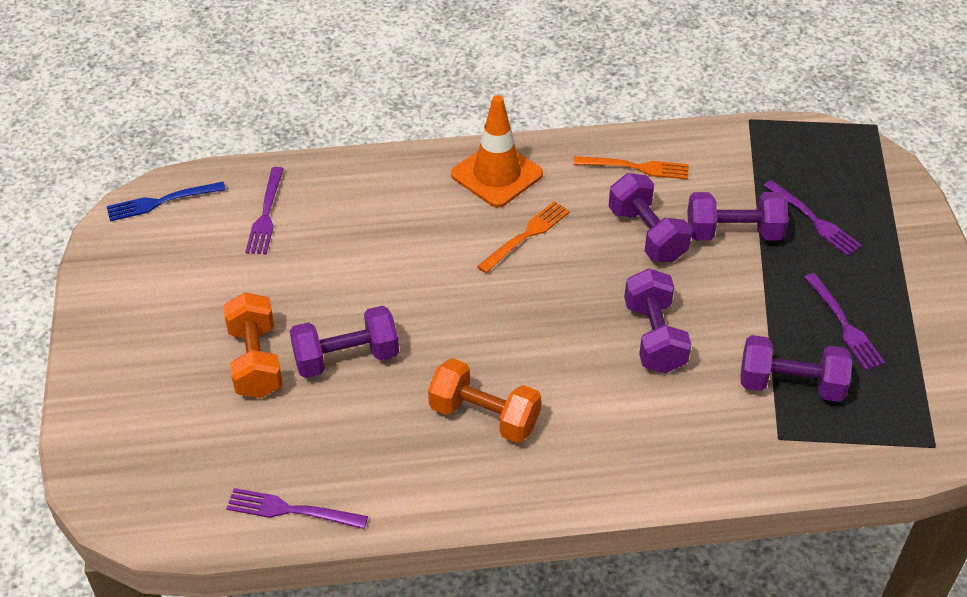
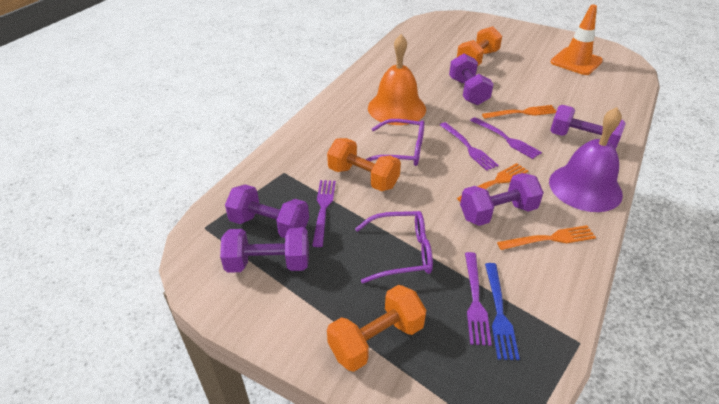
orange bell: 0 -> 1
orange dumbbell: 2 -> 3
orange fork: 2 -> 3
purple bell: 0 -> 1
purple glasses: 0 -> 2

